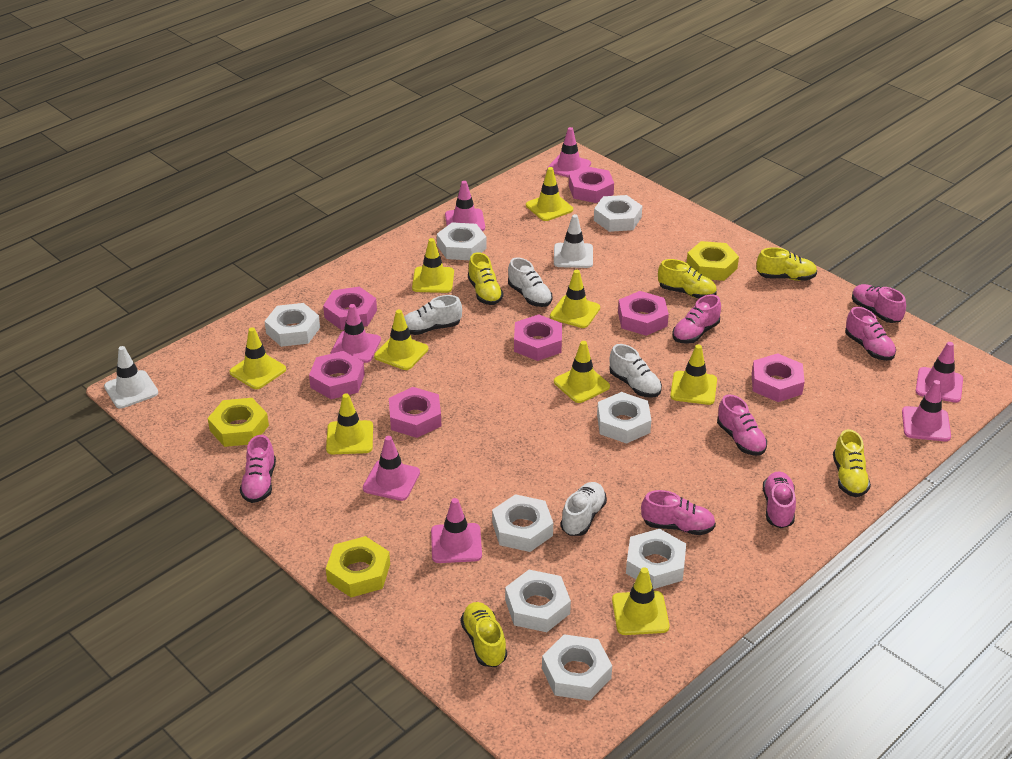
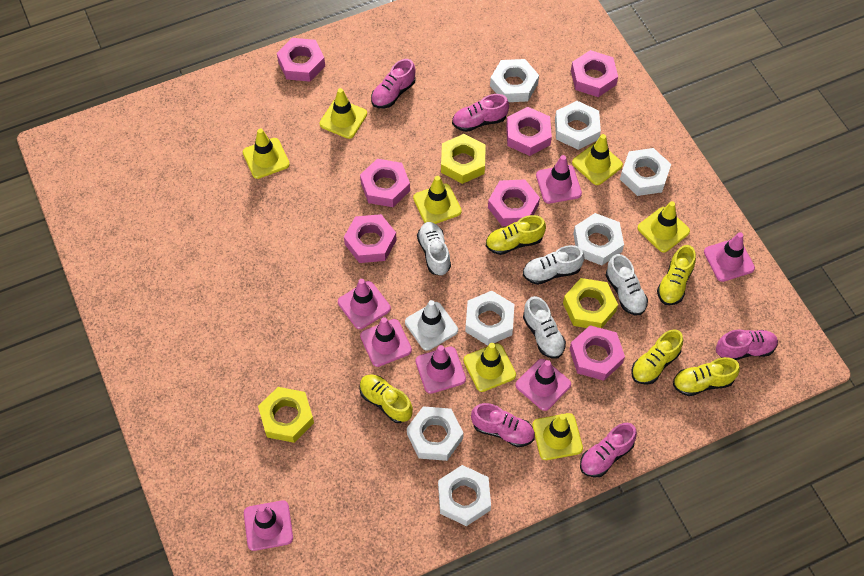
pink shoe: 7 -> 5
white nut: 8 -> 7
white traffic cone: 2 -> 1
yellow traffic cone: 9 -> 7

